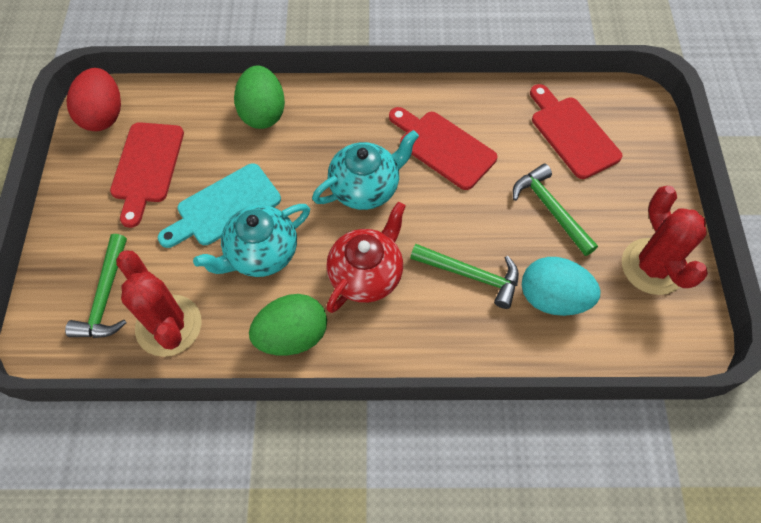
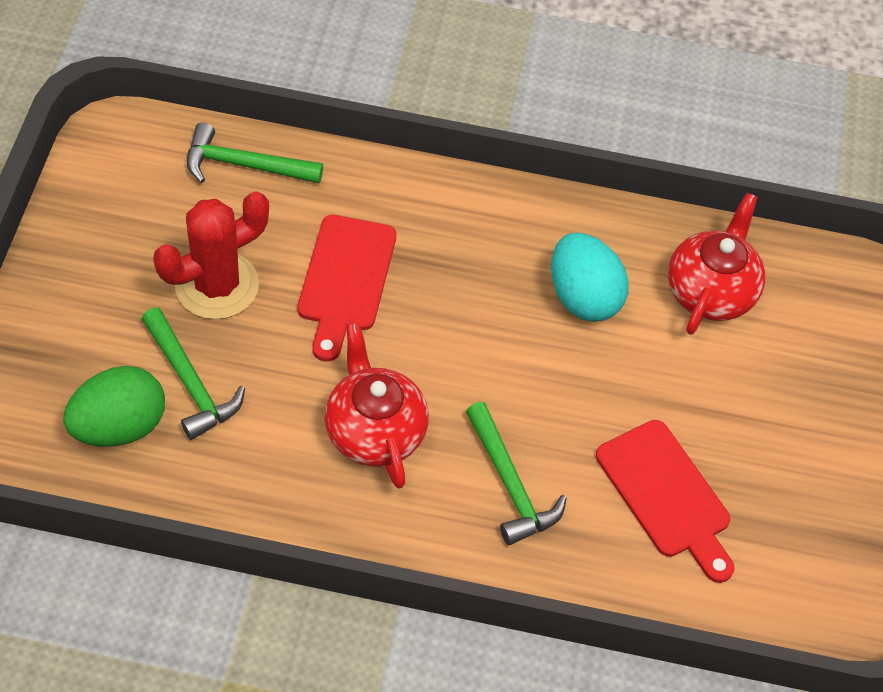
green egg: 2 -> 1
red cactus: 2 -> 1
red cutting board: 3 -> 2
red egg: 1 -> 0
red teapot: 1 -> 2
turquoise cutting board: 1 -> 0
turquoise teapot: 2 -> 0

